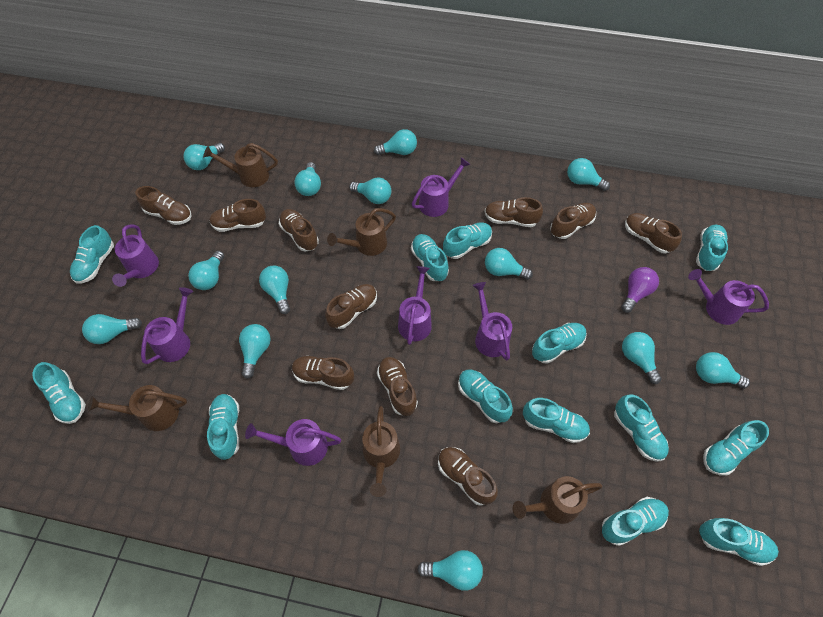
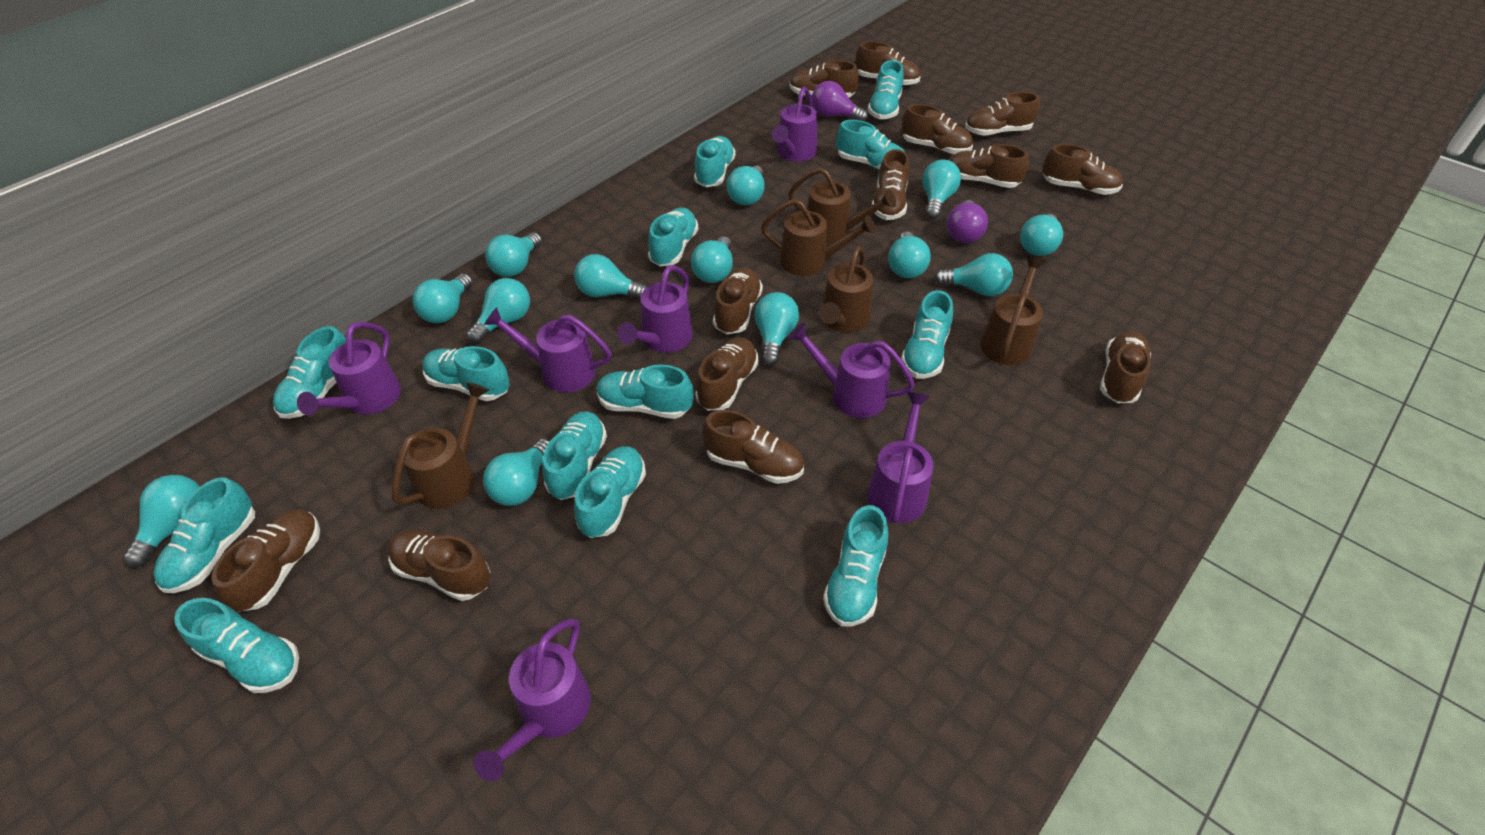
brown shoe: 10 -> 13
purple light bulb: 1 -> 2

